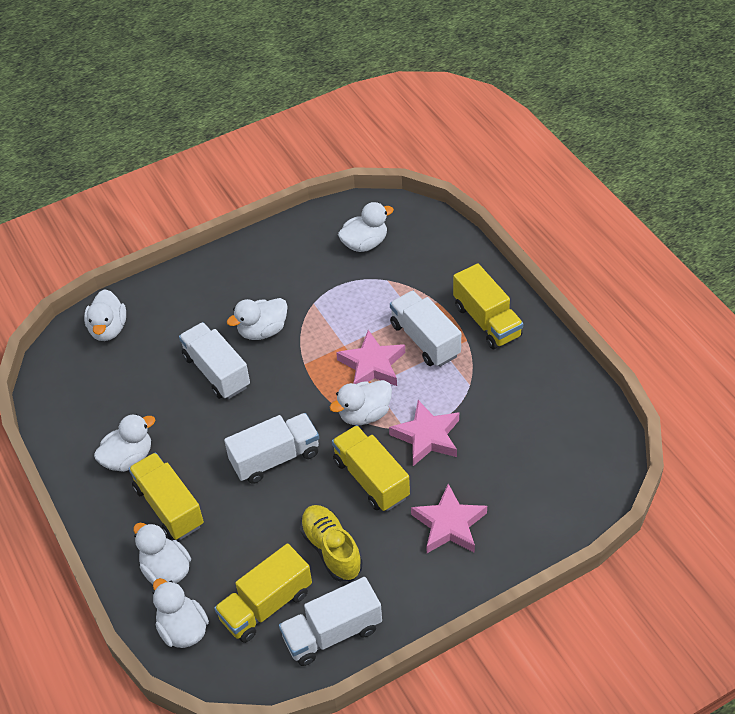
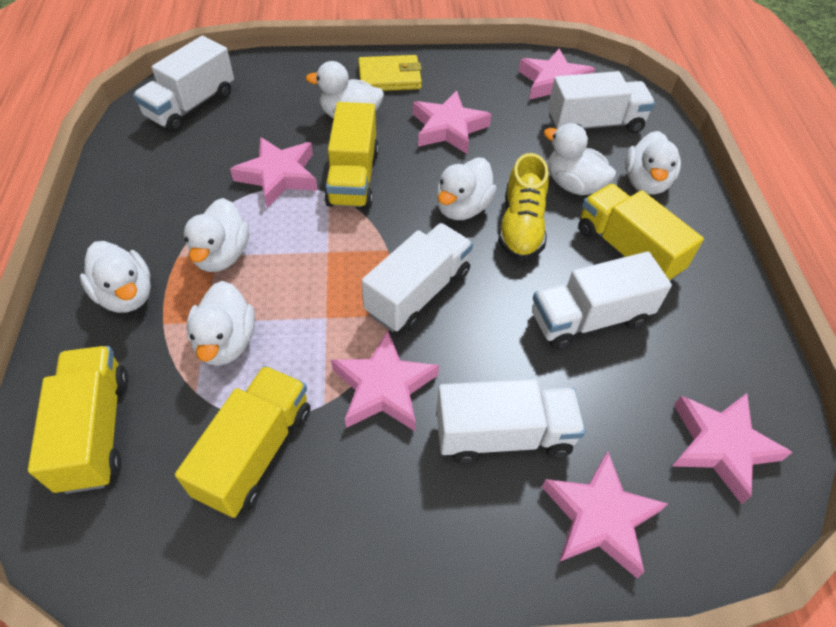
pink star: 3 -> 6
white truck: 4 -> 5
yellow wallet: 0 -> 1

